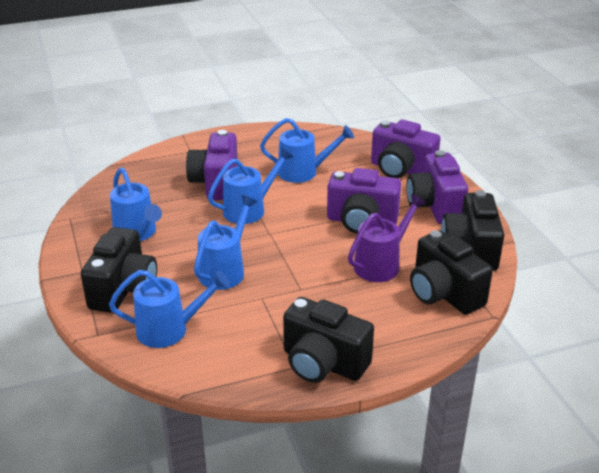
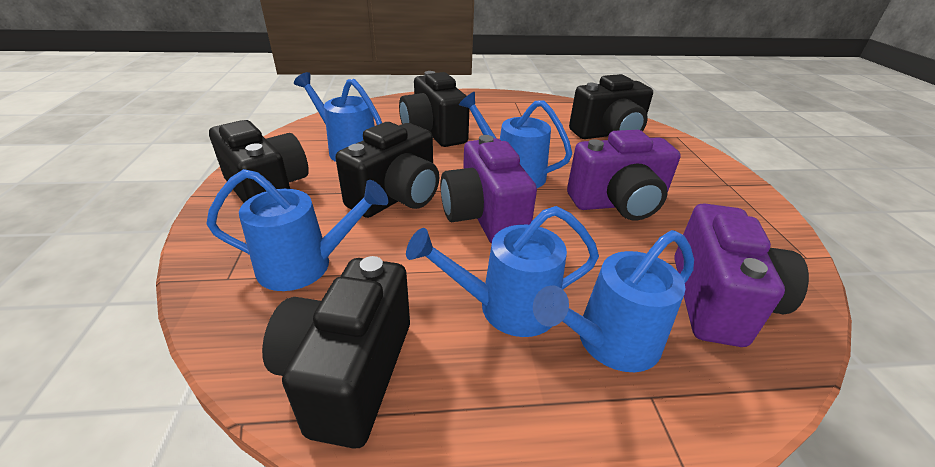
black camera: 4 -> 5
purple camera: 4 -> 3
purple watering can: 1 -> 0

